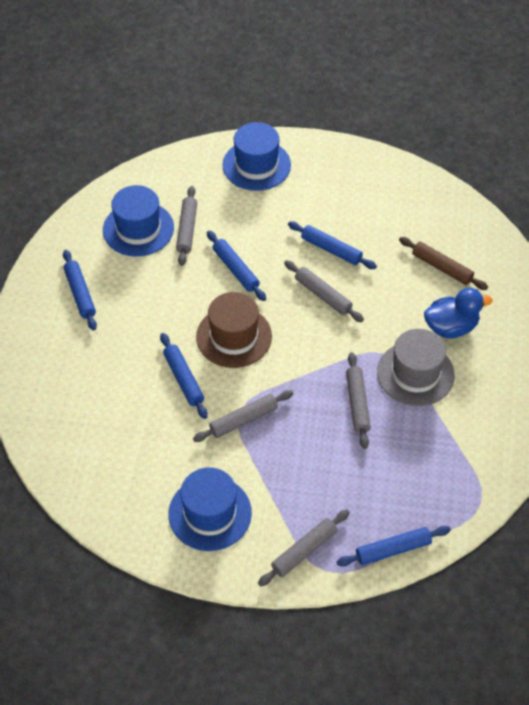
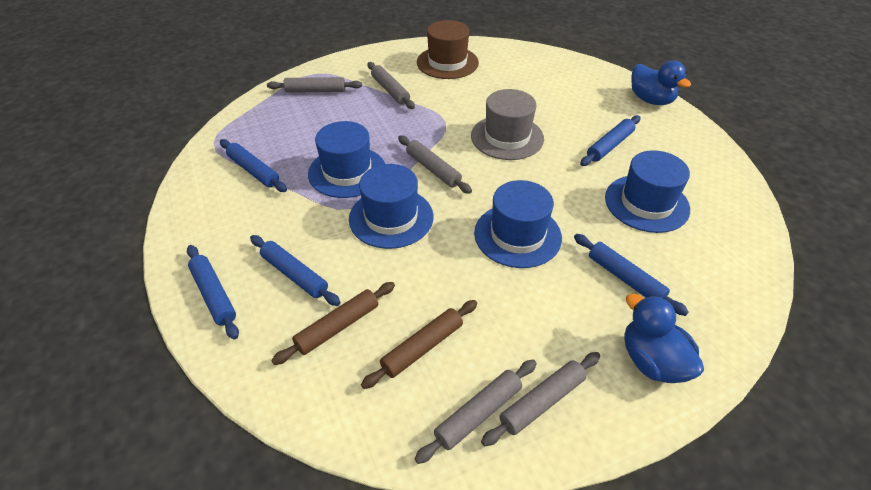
blue duck: 1 -> 2
blue hat: 3 -> 4
brown rolling pin: 1 -> 2

